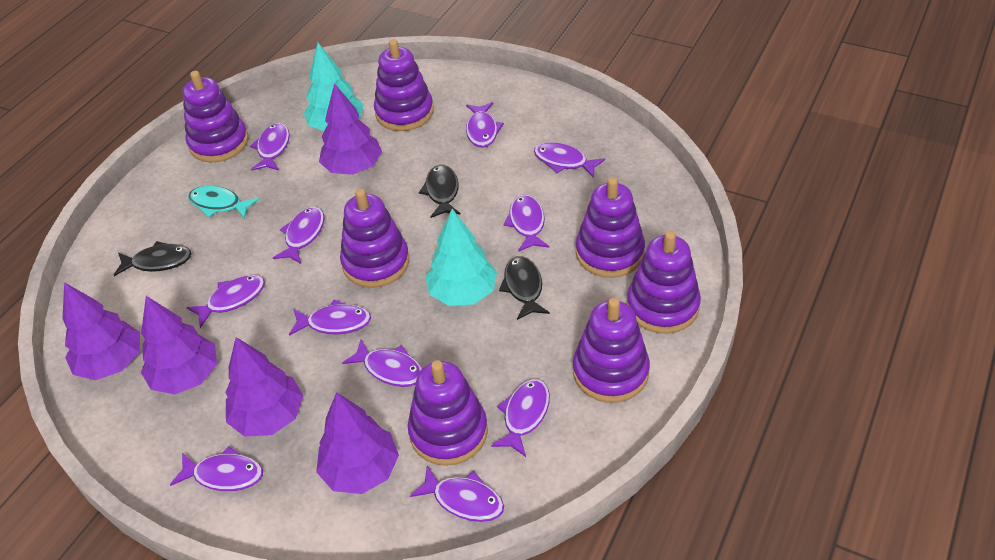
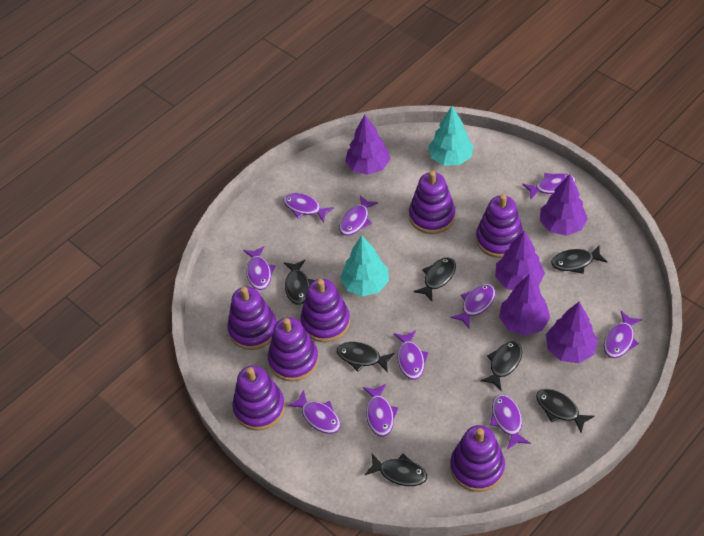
black fish: 3 -> 7
purple fish: 11 -> 10
turquoise fish: 1 -> 0

